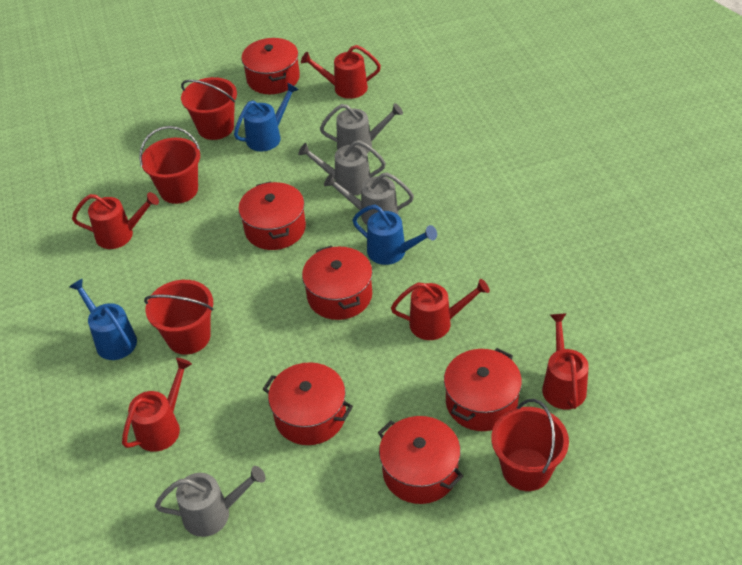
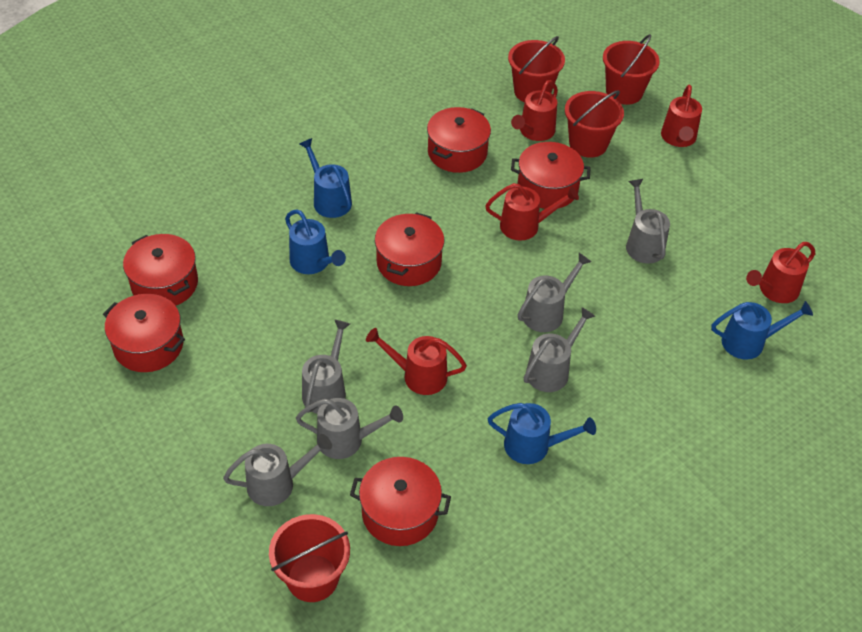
blue watering can: 3 -> 4
grey watering can: 4 -> 6

